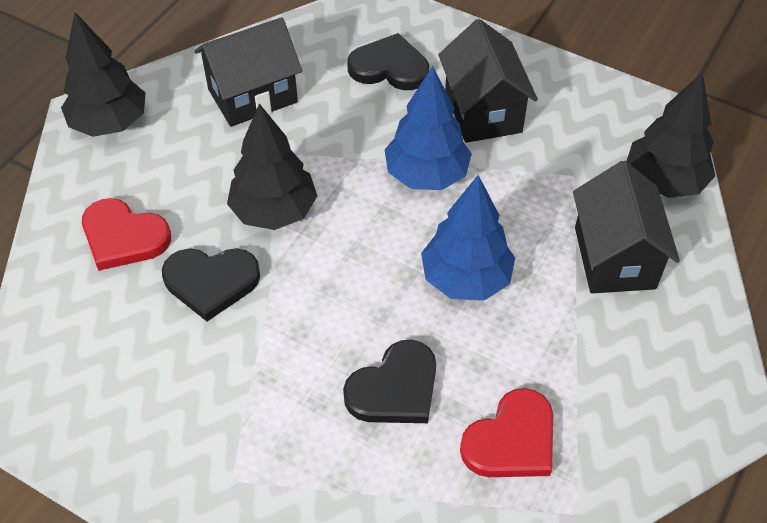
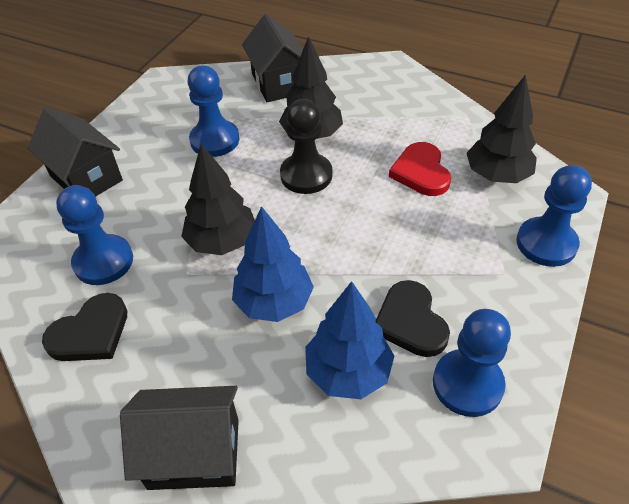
black heart: 3 -> 2
black pawn: 0 -> 1
blue pawn: 0 -> 4
red heart: 2 -> 1

